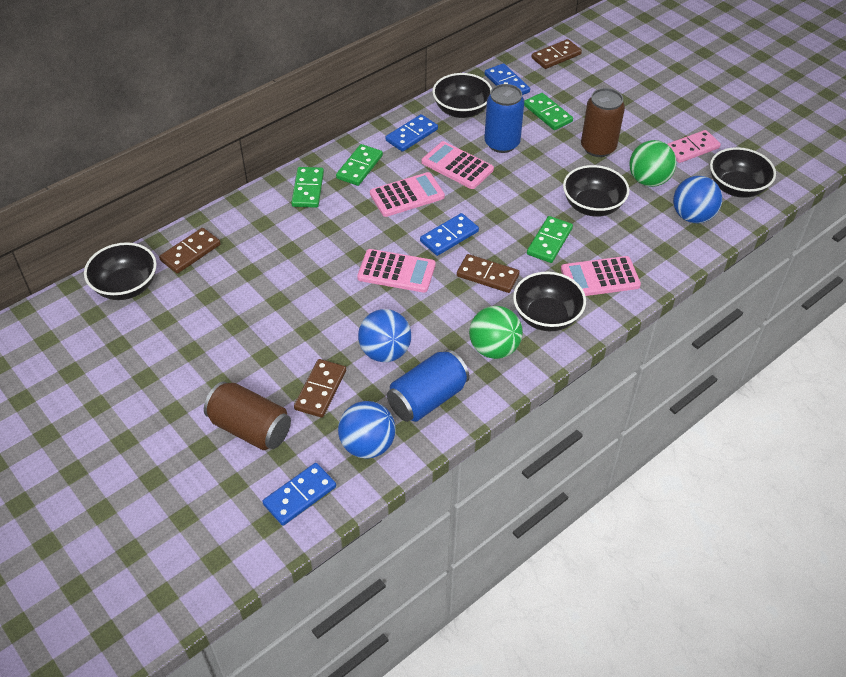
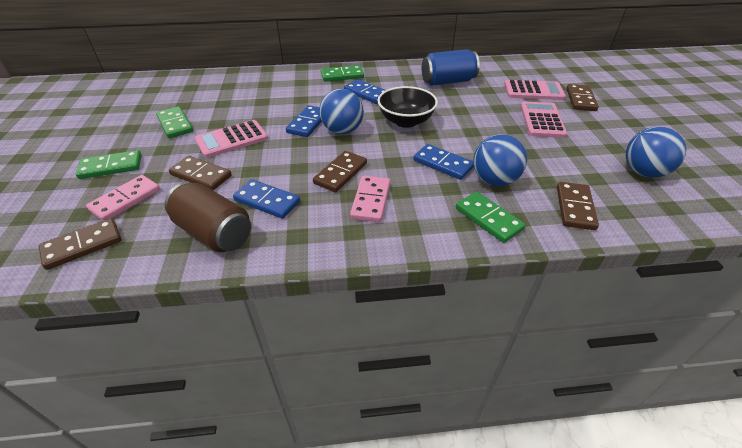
black bowl: 5 -> 1
blue can: 2 -> 1
brown can: 2 -> 1
brown domino: 4 -> 5
green ball: 2 -> 0
pink calculator: 4 -> 3
pink domino: 1 -> 2

